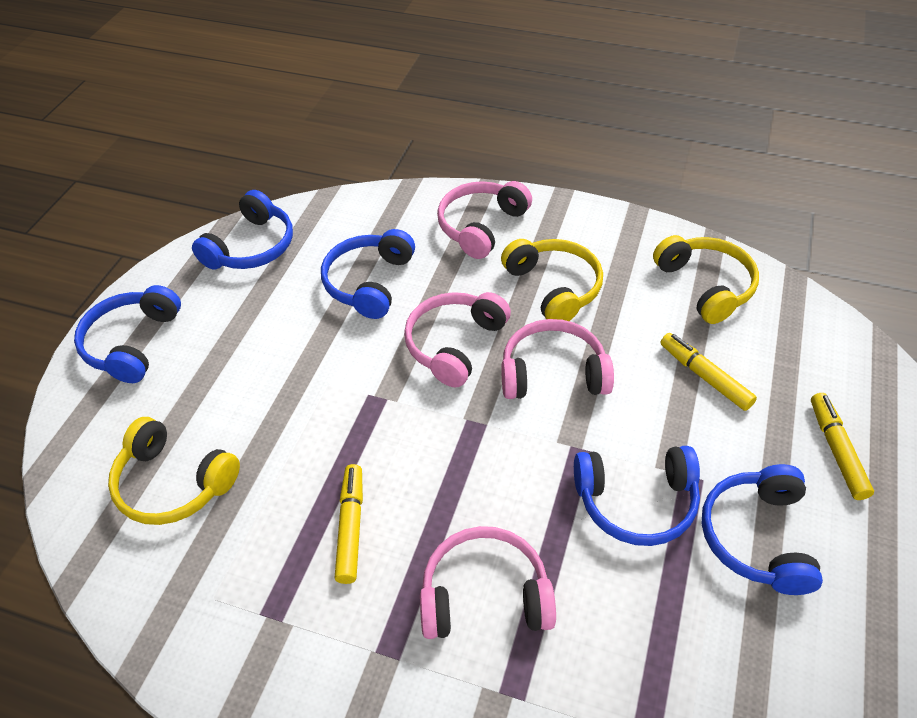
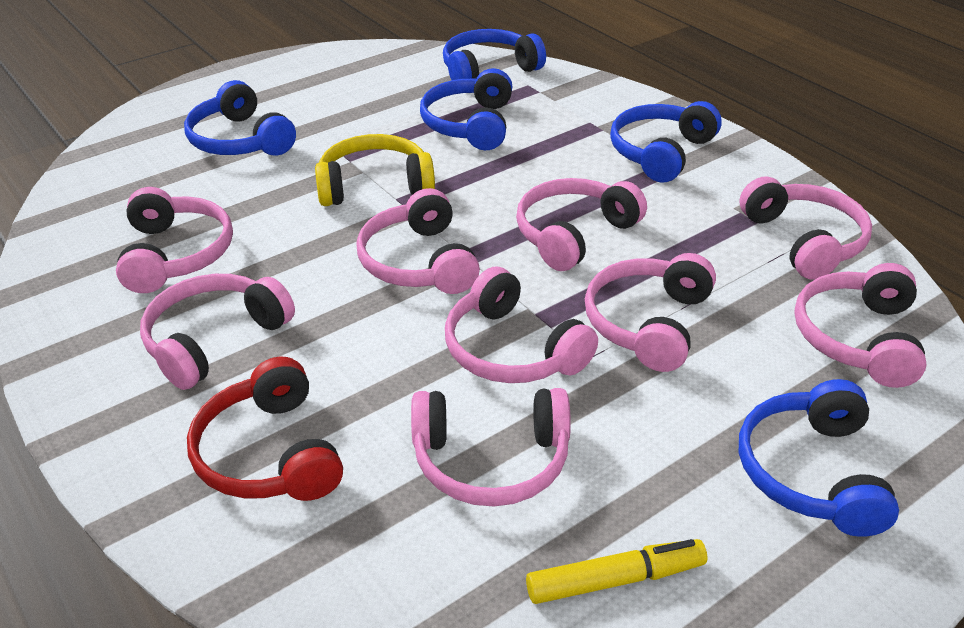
pink headphones: 4 -> 9
red headphones: 0 -> 1
yellow headphones: 3 -> 1
yellow marker: 3 -> 1

